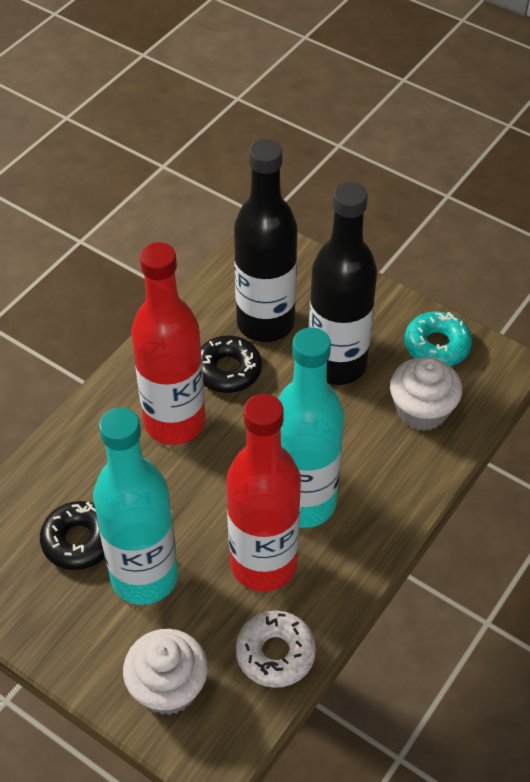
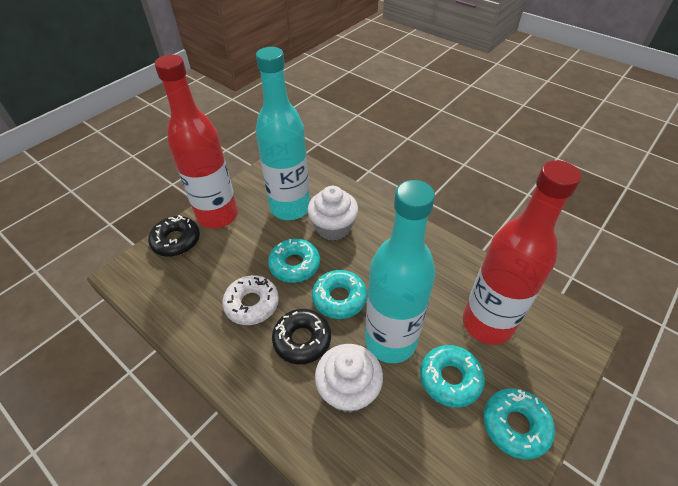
black bottle: 2 -> 0
turquoise donut: 1 -> 4

